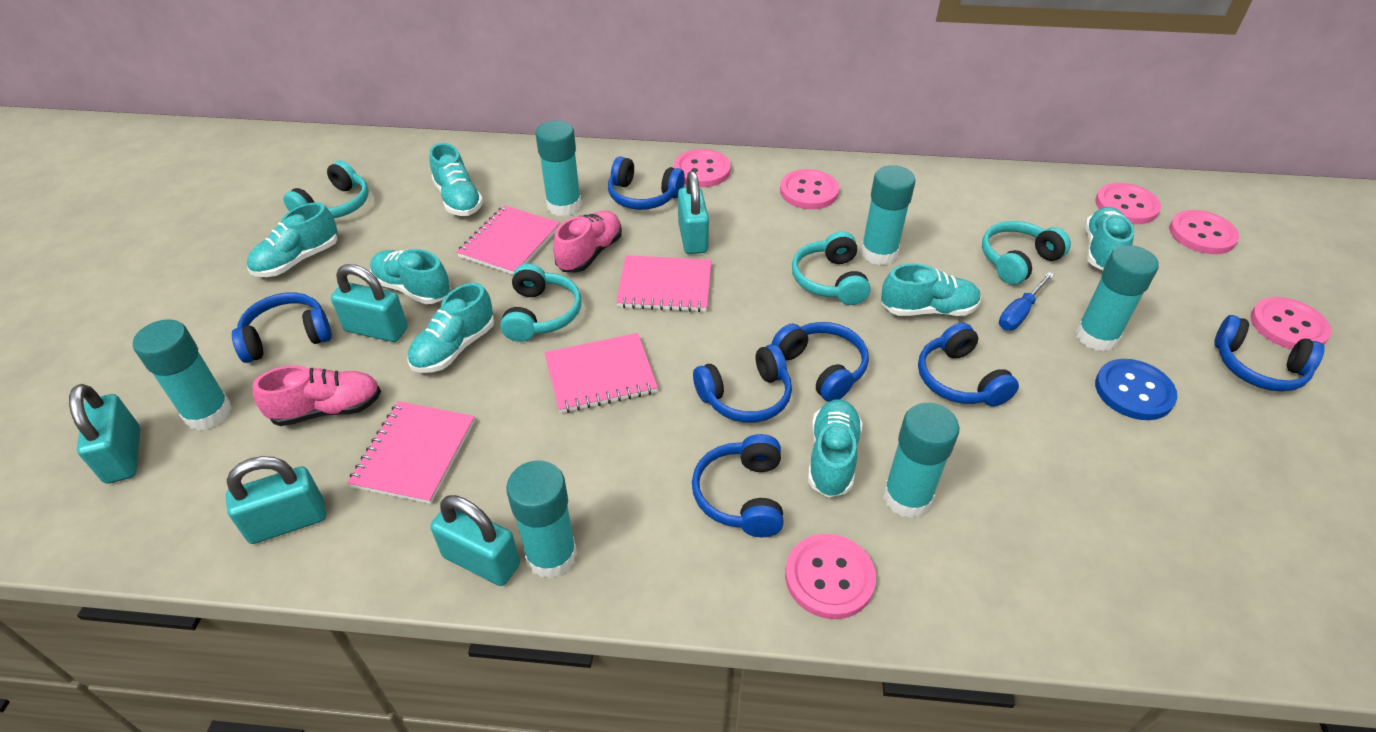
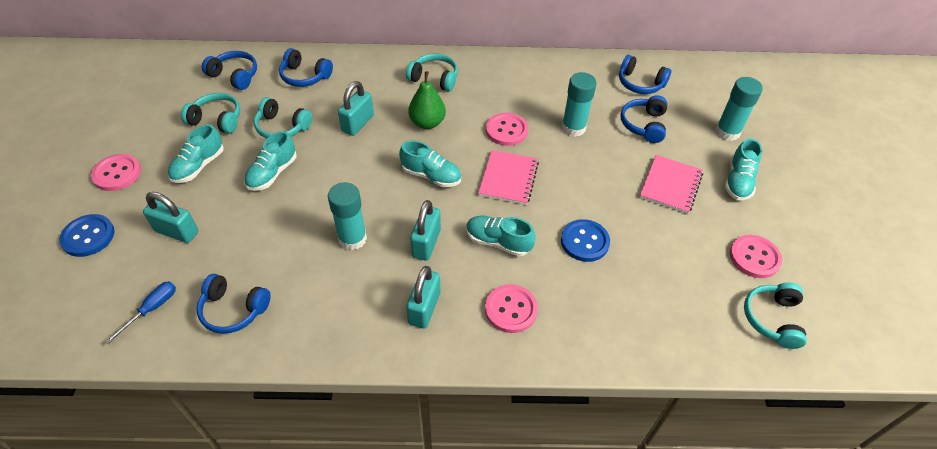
blue button: 1 -> 2
blue headphones: 7 -> 5
green pear: 0 -> 1
pink button: 6 -> 4
pink notebook: 4 -> 2
pink shoe: 2 -> 0
turquoise glue stick: 6 -> 3
turquoise padlock: 5 -> 4
turquoise shoe: 7 -> 5

